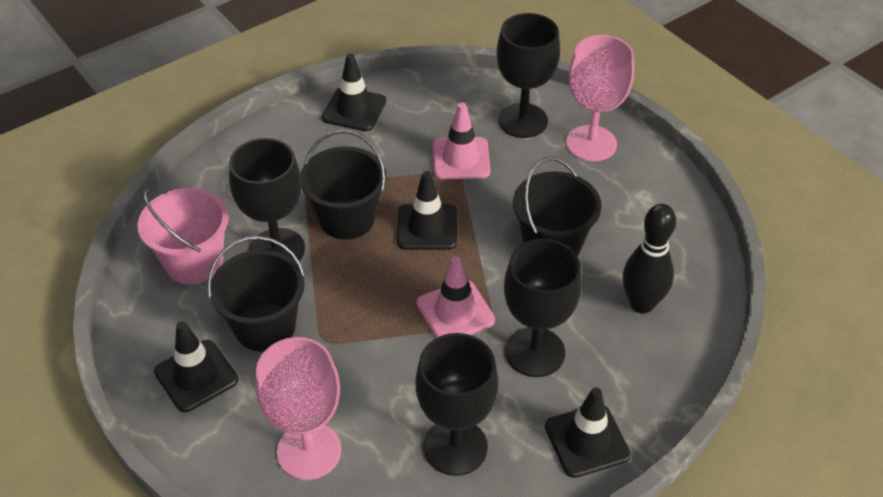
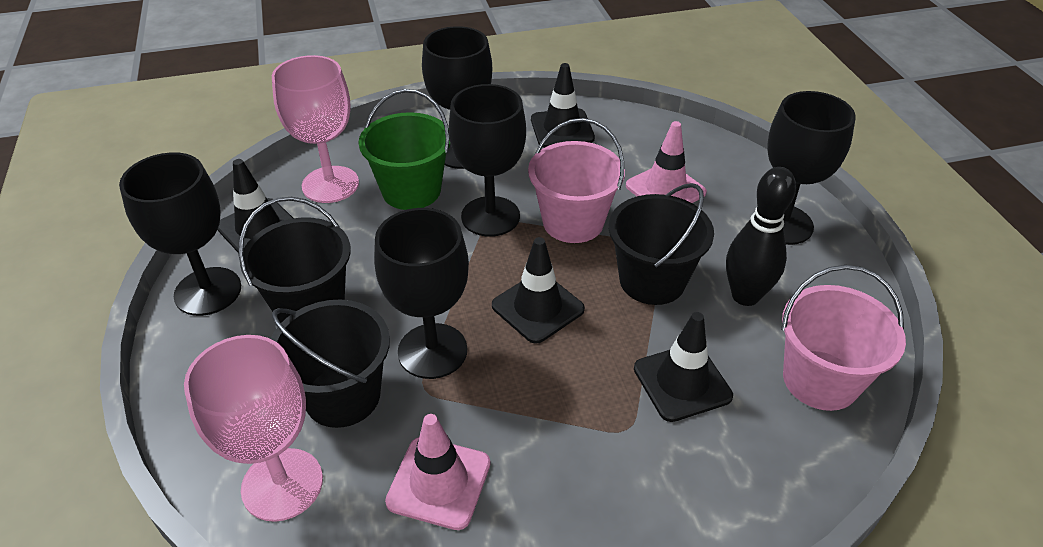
black goblet: 4 -> 5
green bucket: 0 -> 1
pink bucket: 1 -> 2

